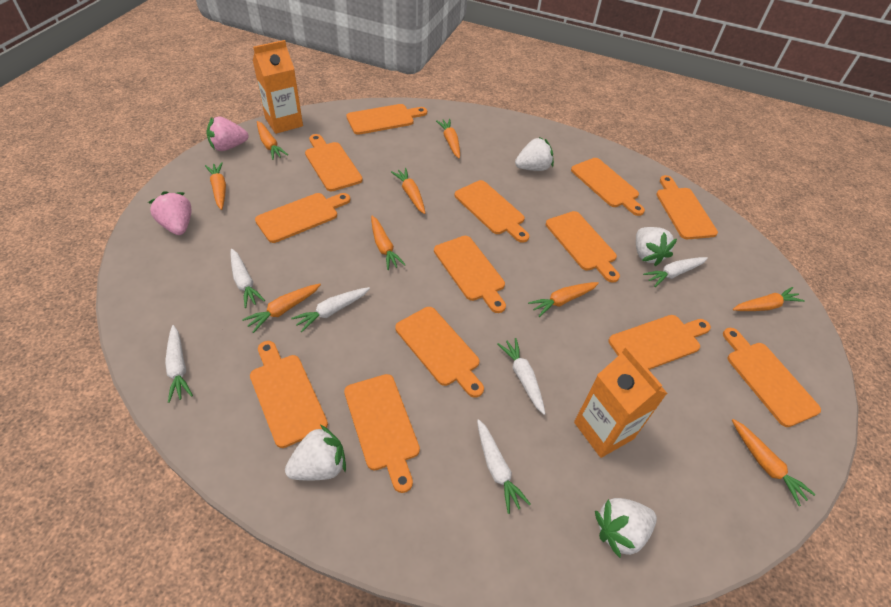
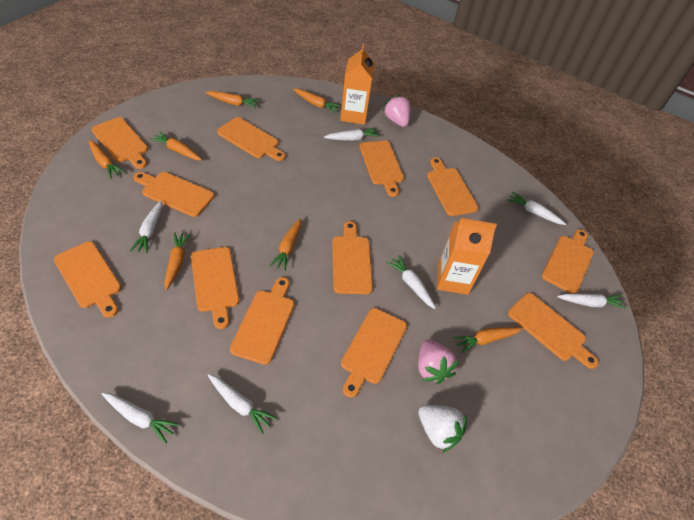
orange carrot: 9 -> 7
orange cutting board: 13 -> 12
white carrot: 6 -> 7
white strawberry: 4 -> 1

